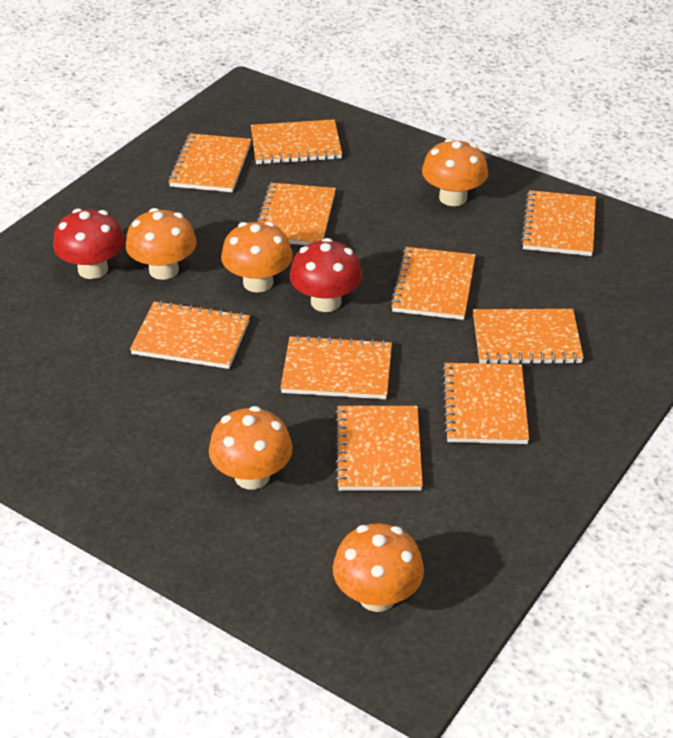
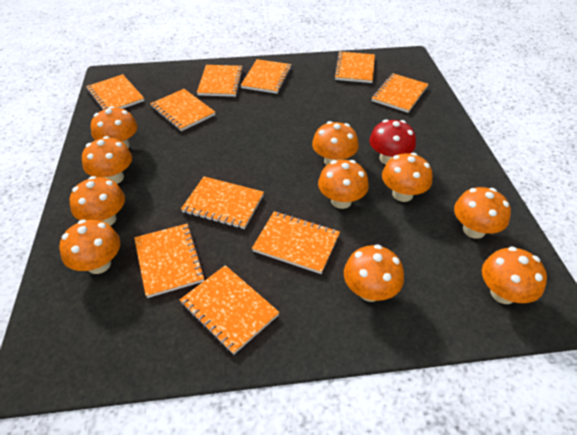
orange mushroom: 5 -> 10
red mushroom: 2 -> 1

